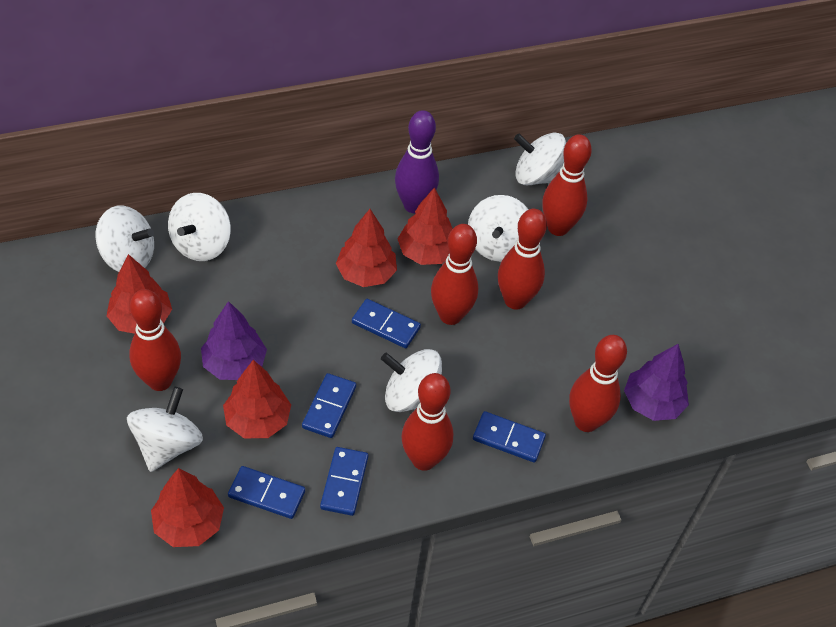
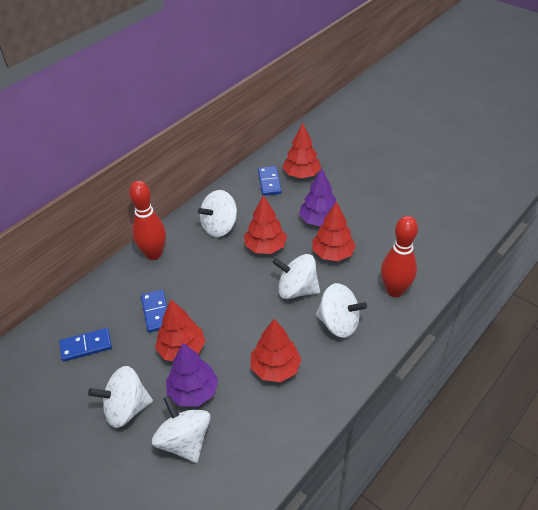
blue domino: 5 -> 3
purple bowling pin: 1 -> 0
red bowling pin: 6 -> 2
white spinning top: 6 -> 5

